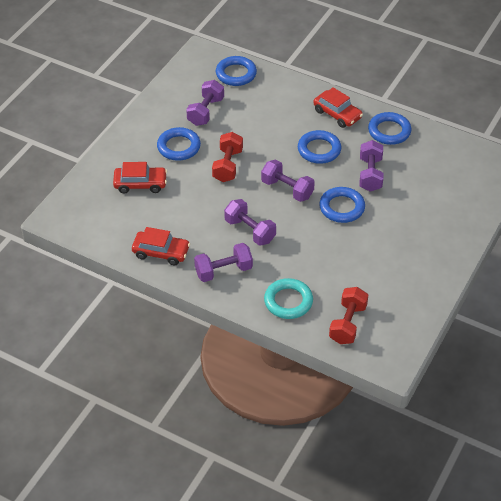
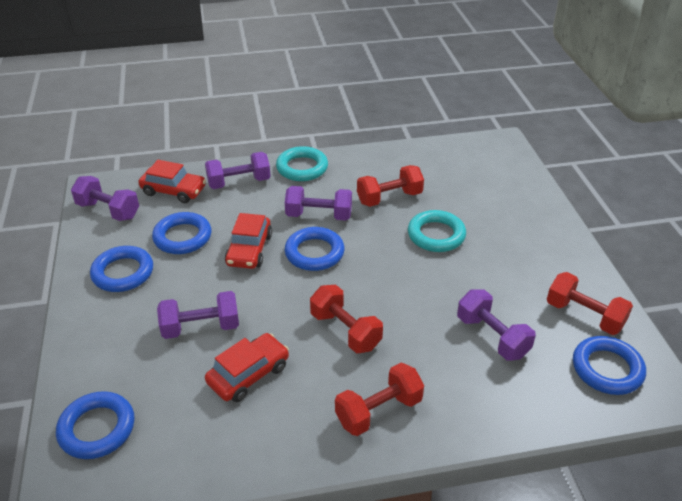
red dumbbell: 2 -> 4
turquoise ring: 1 -> 2

